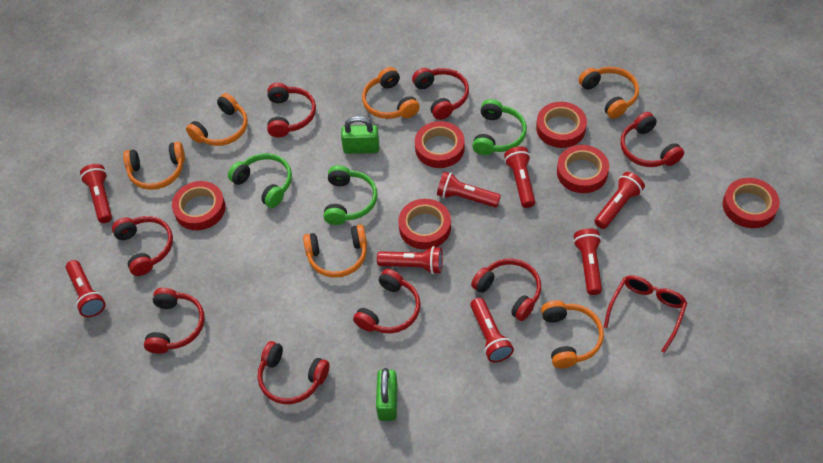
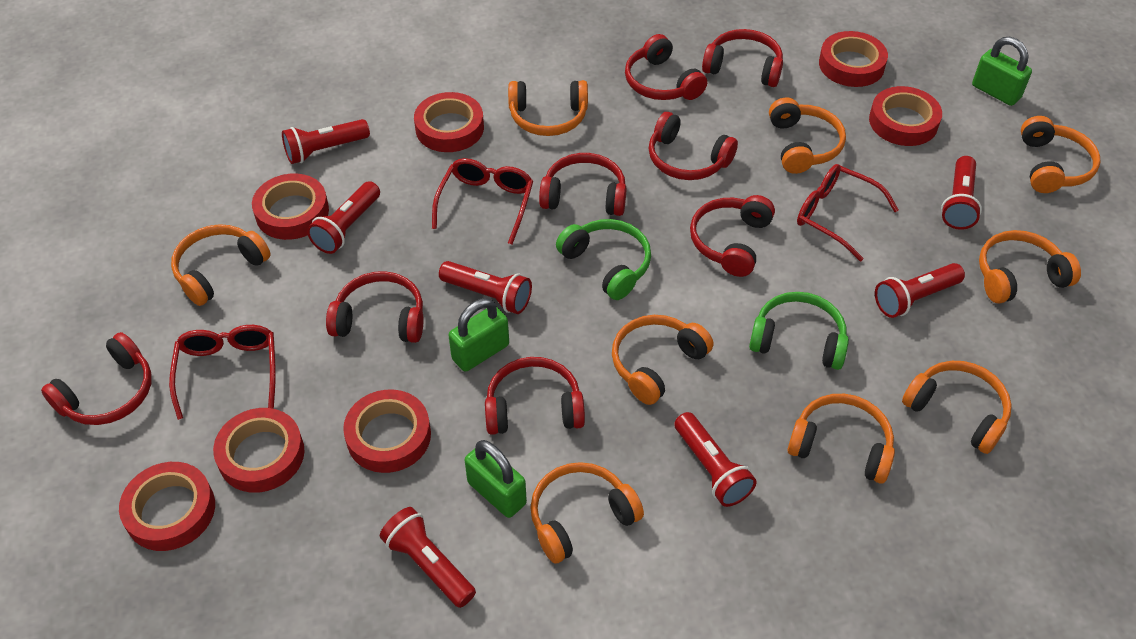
green headphones: 3 -> 2
green padlock: 2 -> 3
orange headphones: 6 -> 9
red flashlight: 8 -> 7
red glasses: 1 -> 3
red tape: 6 -> 7

